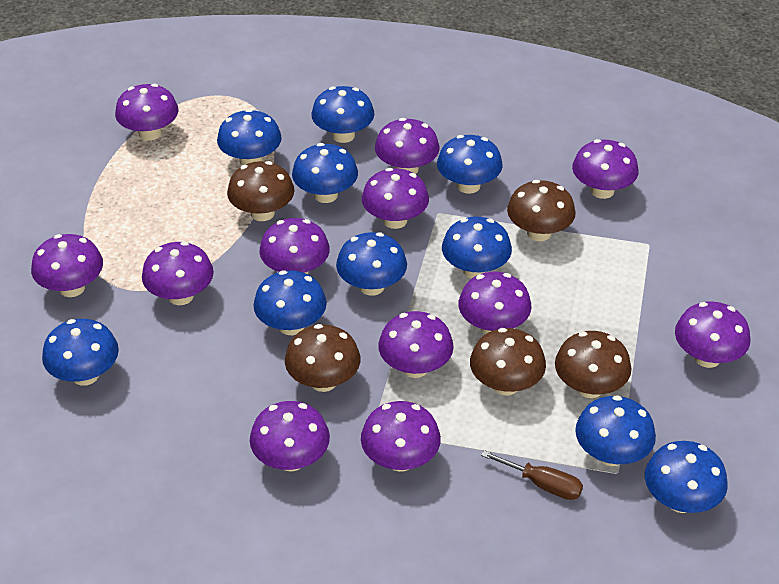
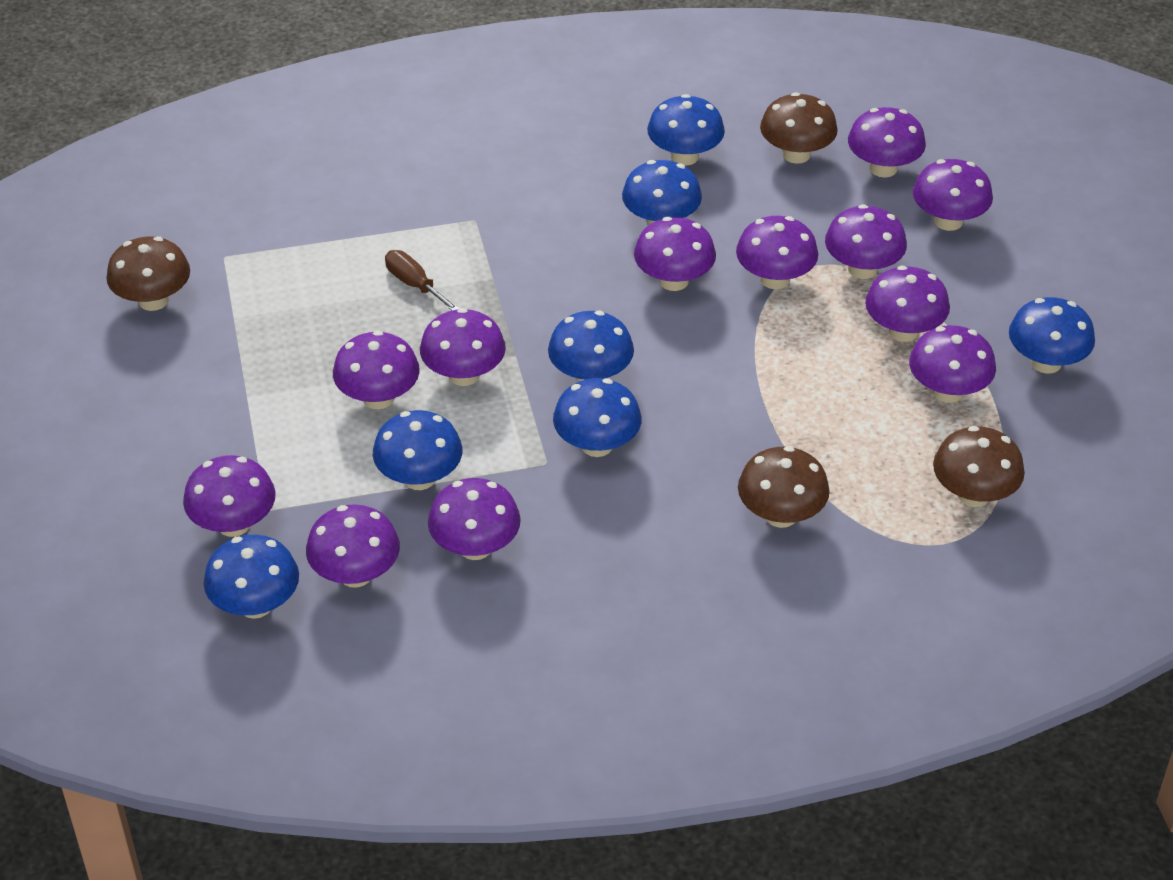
blue mushroom: 10 -> 7
brown mushroom: 5 -> 4

